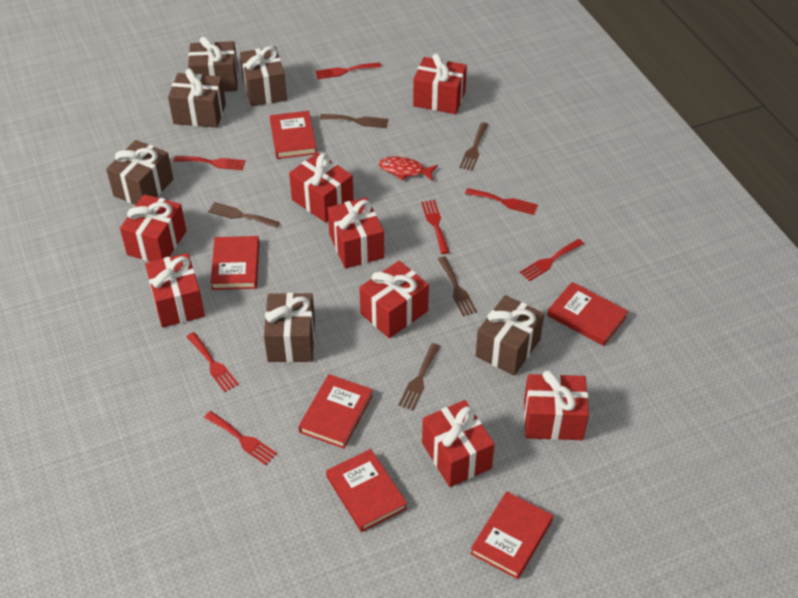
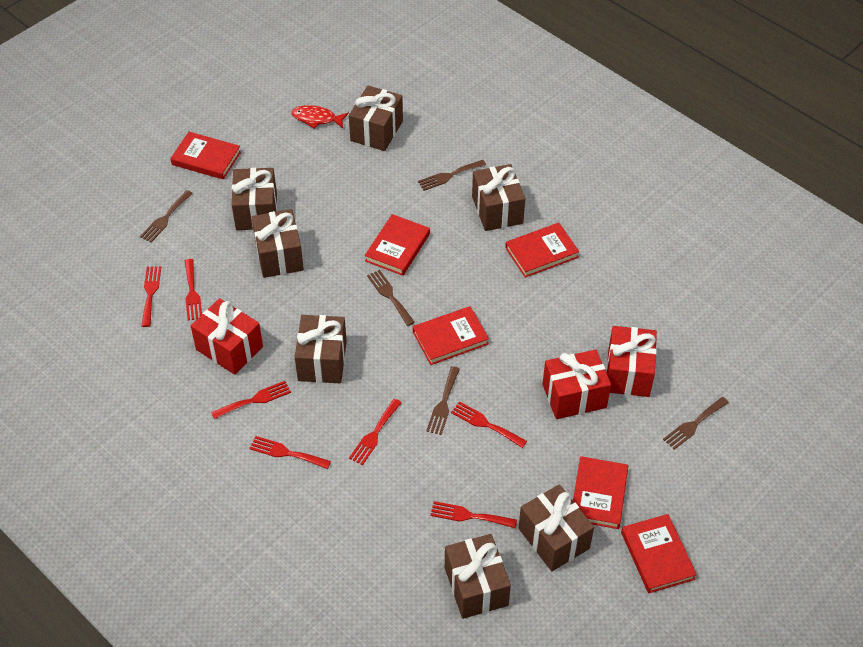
brown gift: 6 -> 7
red gift: 8 -> 3

